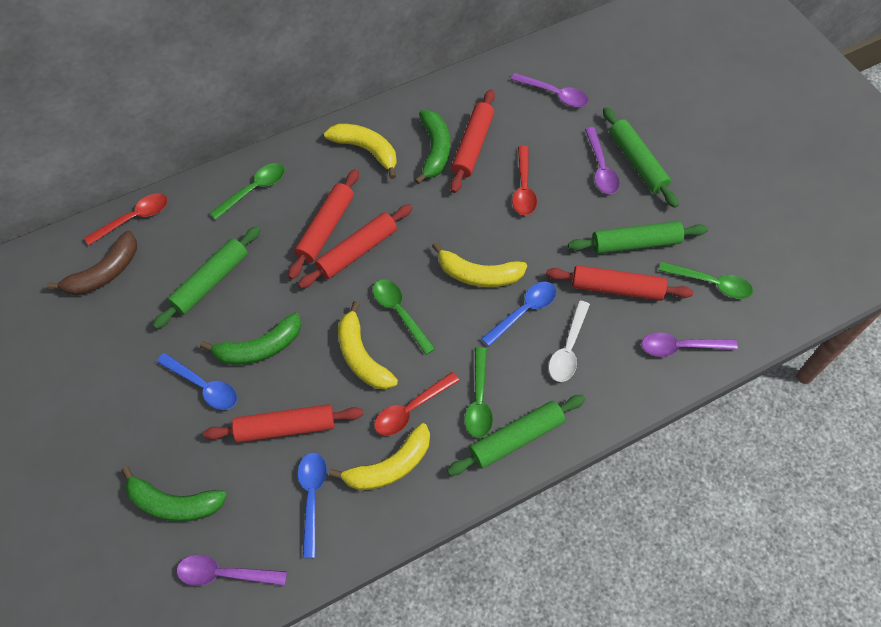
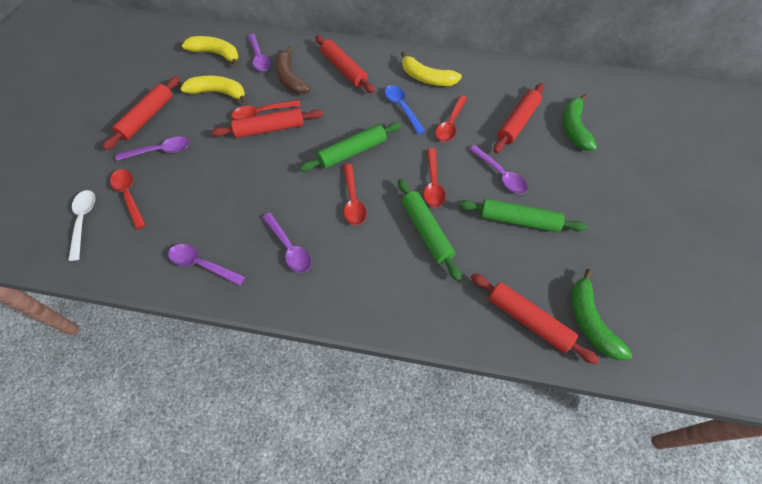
blue spoon: 3 -> 1
green banana: 3 -> 2
green rolling pin: 4 -> 3
green spoon: 4 -> 0
purple spoon: 4 -> 5
red spoon: 3 -> 5
yellow banana: 4 -> 3

